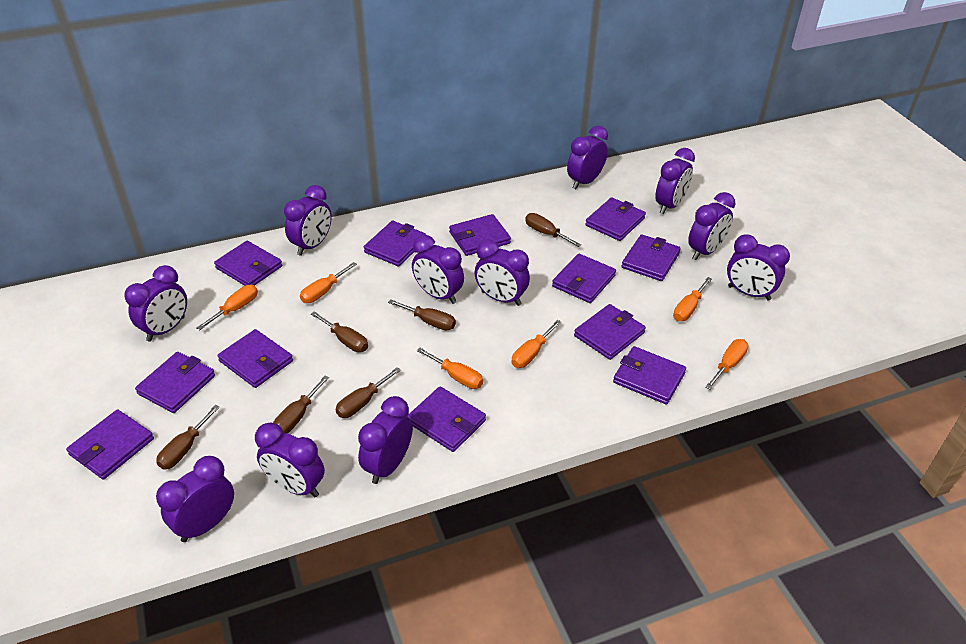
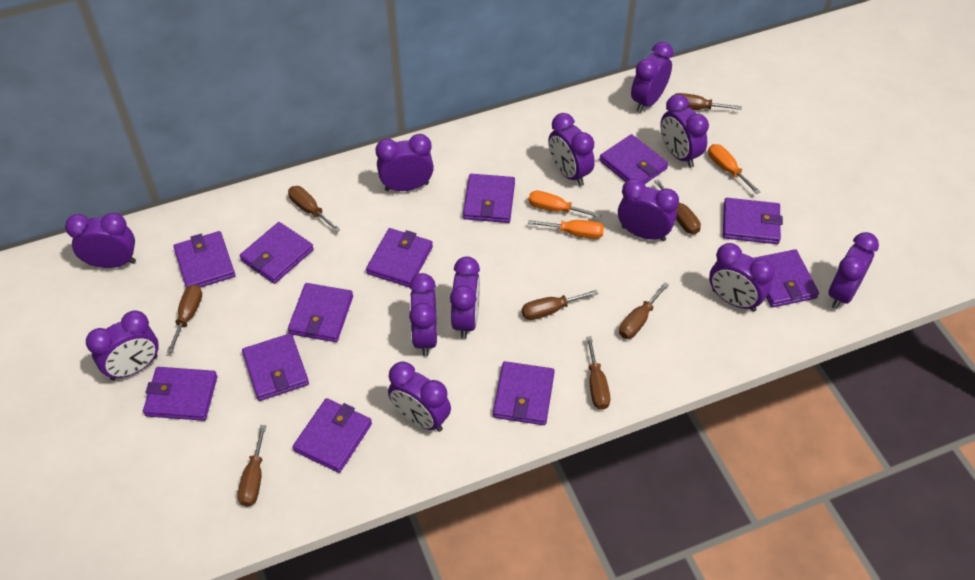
brown screwdriver: 6 -> 8
orange screwdriver: 6 -> 3
purple clock: 11 -> 12

